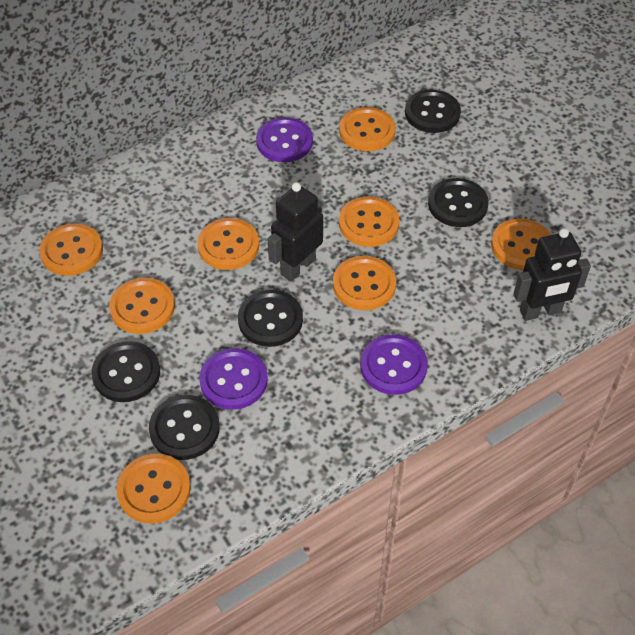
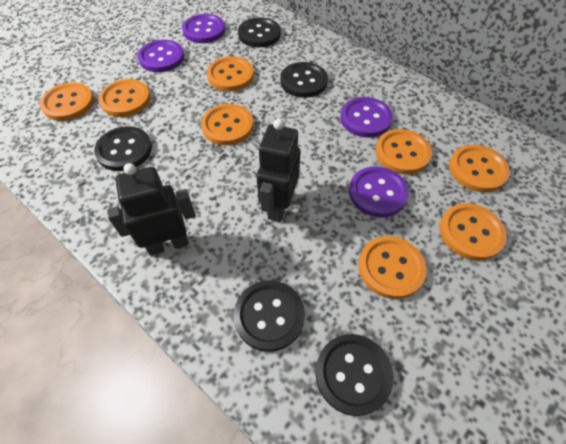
purple button: 3 -> 4

